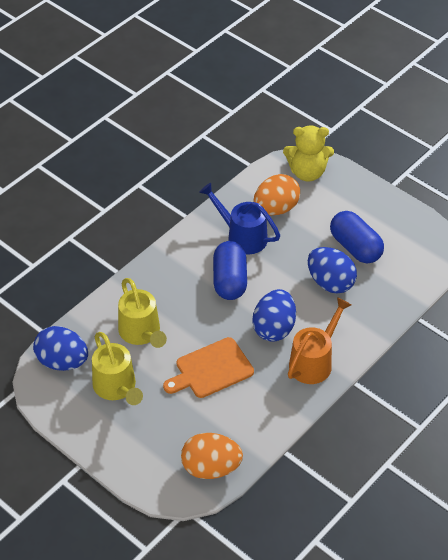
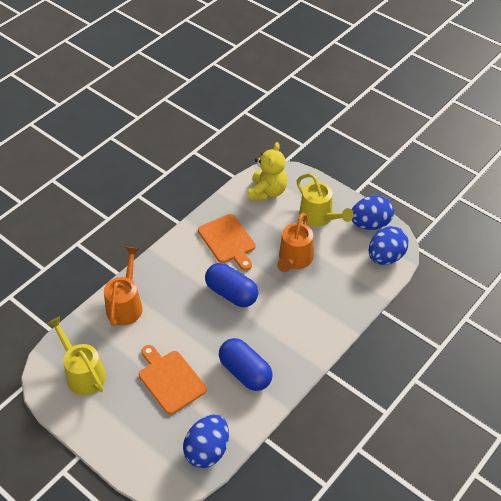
blue watering can: 1 -> 0
orange cutting board: 1 -> 2
orange egg: 2 -> 0
orange watering can: 1 -> 2

